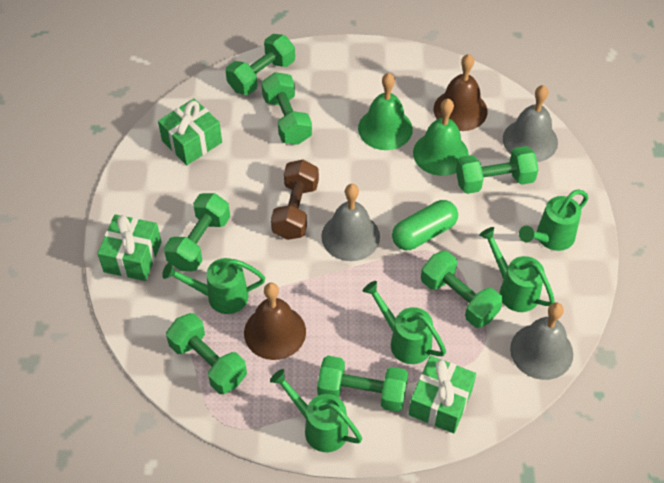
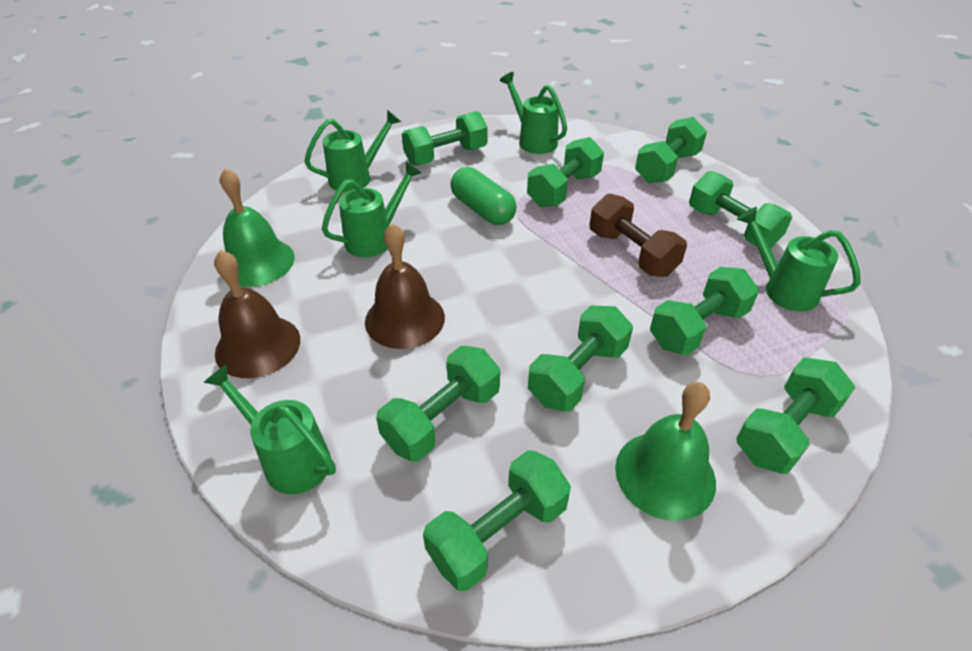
green dumbbell: 7 -> 9
green gift: 3 -> 0
grey bell: 3 -> 0

